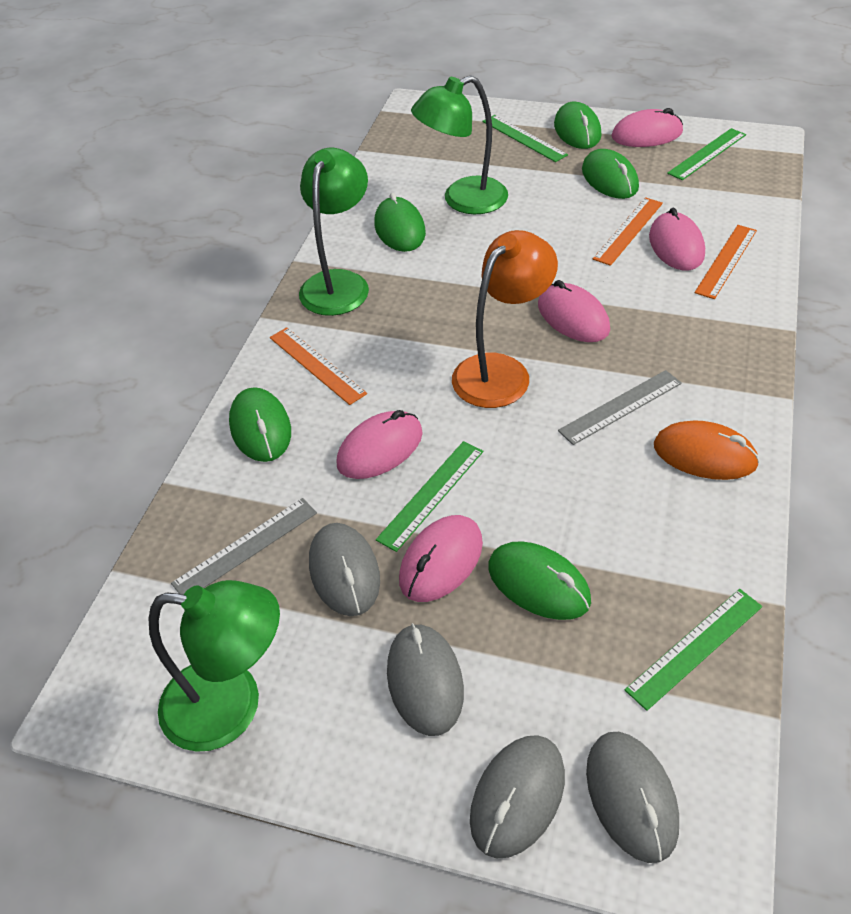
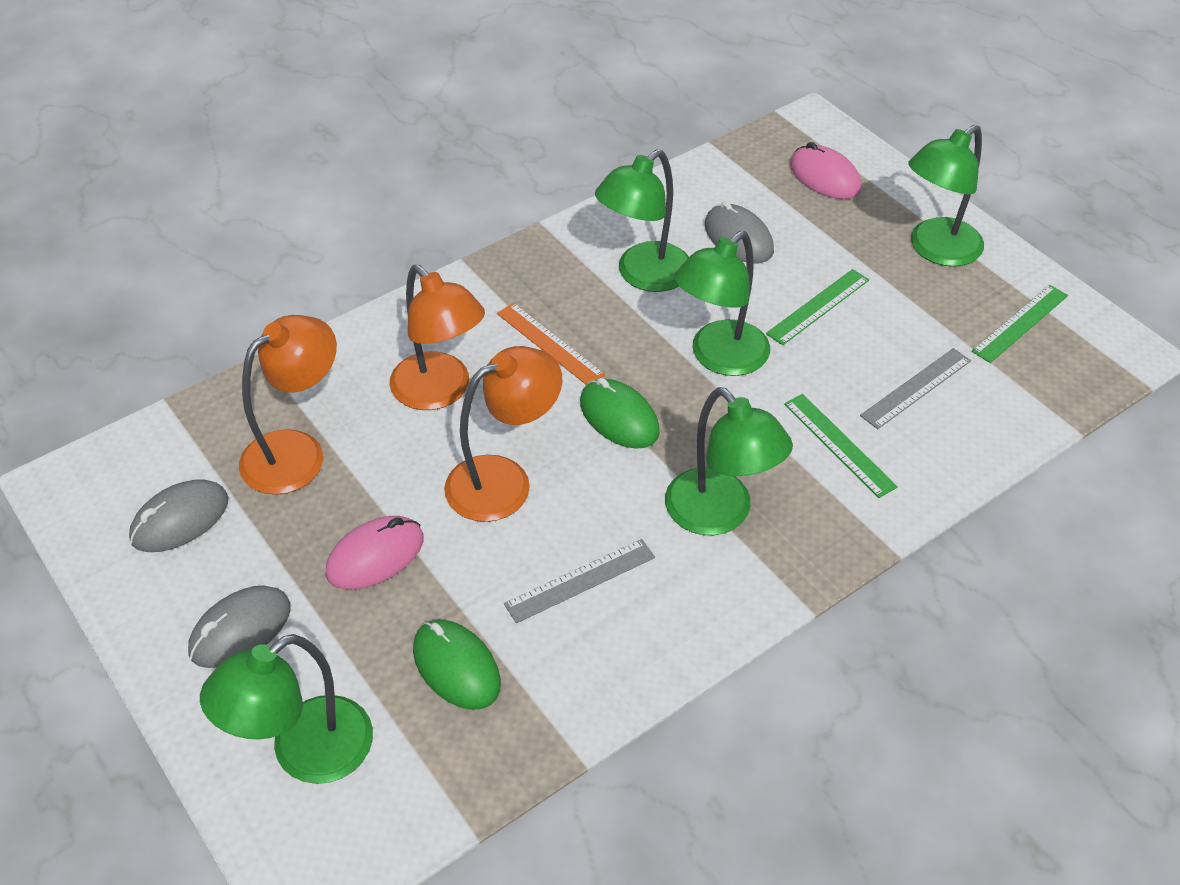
green lamp: 3 -> 5
green mouse: 5 -> 2
green ruler: 4 -> 3
grey mouse: 4 -> 3
orange lamp: 1 -> 3
orange mouse: 1 -> 0
orange ruler: 3 -> 1
pink mouse: 5 -> 2

